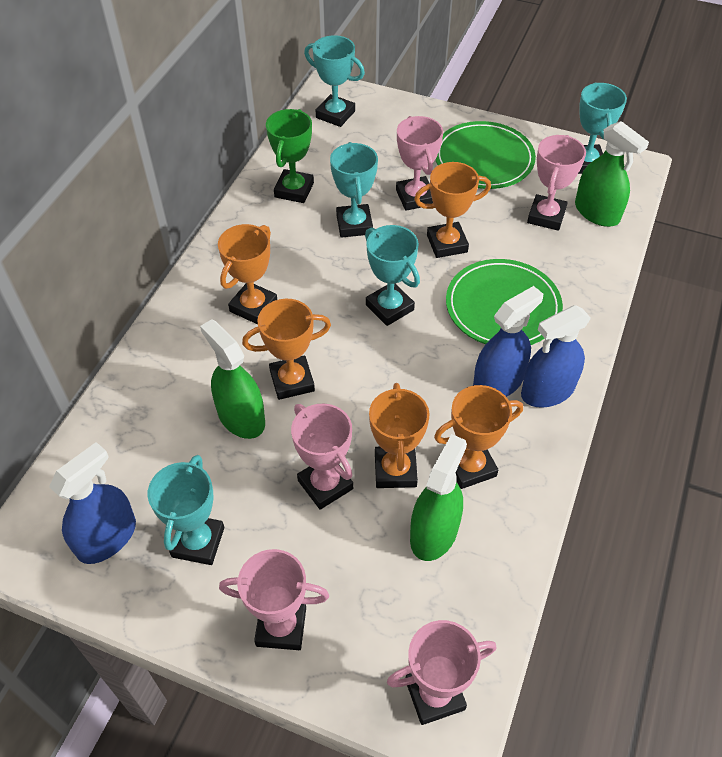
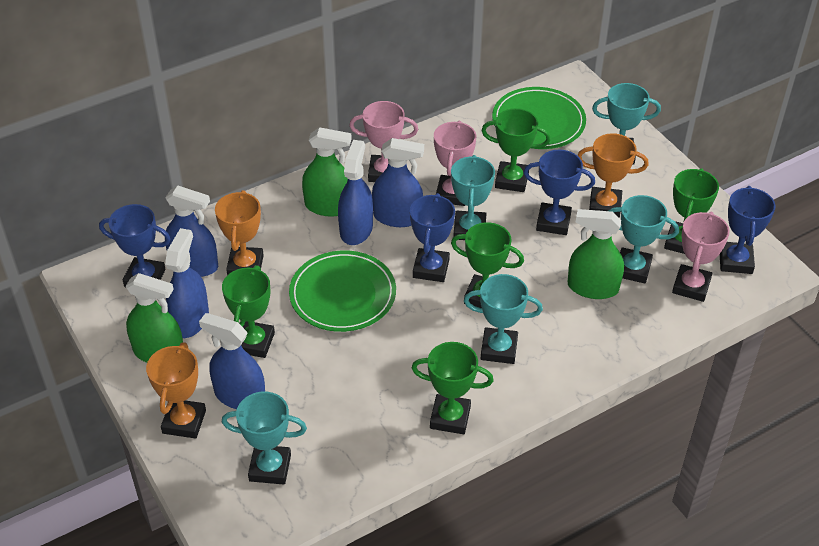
blue spray bottle: 3 -> 5
blue trophy: 0 -> 4
green trophy: 1 -> 5
orange trophy: 5 -> 3
pink trophy: 5 -> 3

